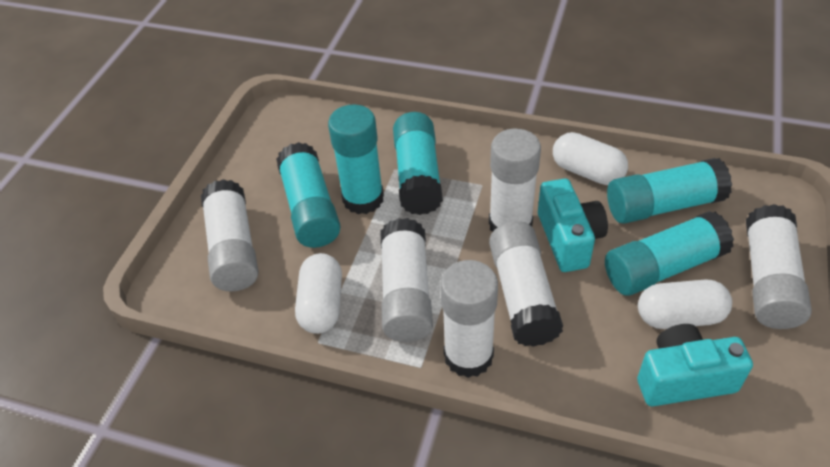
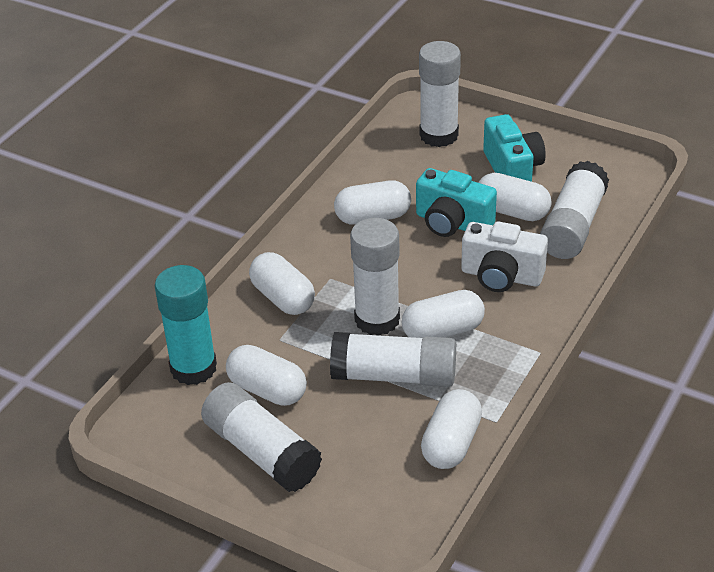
turquoise glue stick: 5 -> 1
white camera: 0 -> 1
white capsule: 3 -> 6
white glue stick: 6 -> 5

